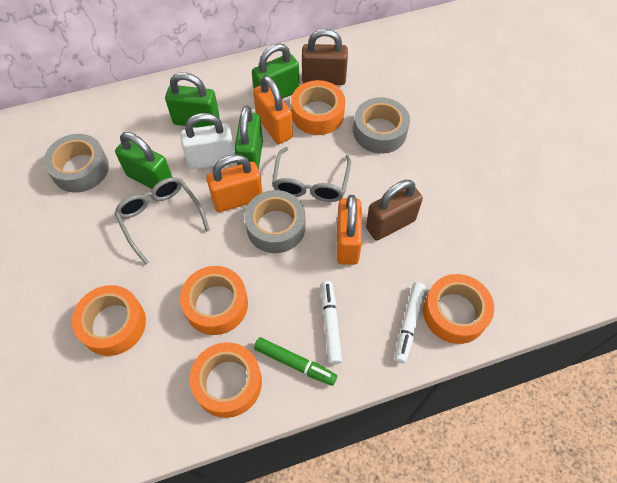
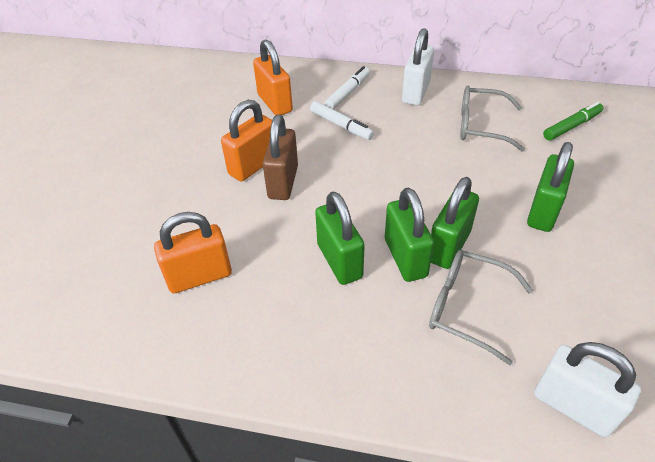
brown padlock: 2 -> 1
grey tape: 3 -> 0
orange tape: 5 -> 0
white padlock: 1 -> 2

